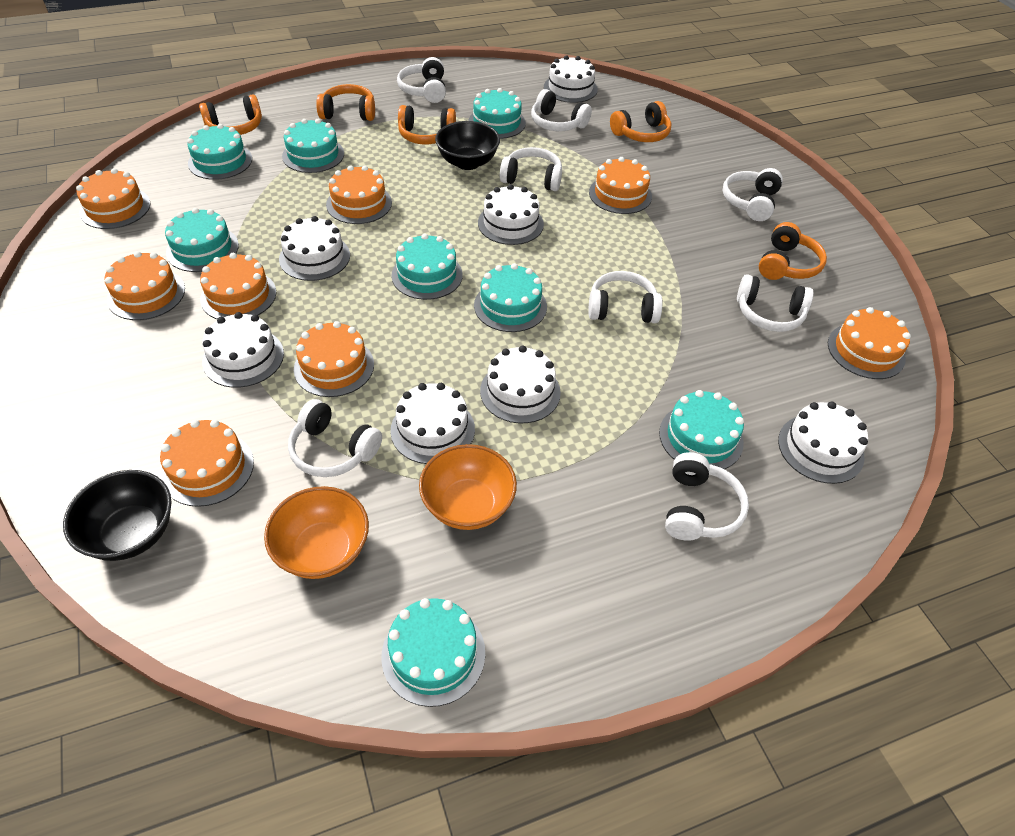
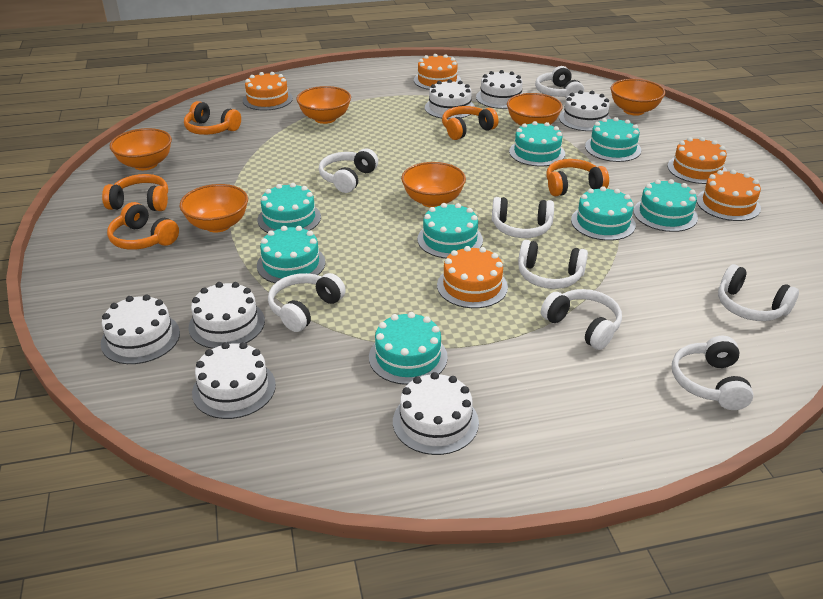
black bowl: 2 -> 0
orange bowl: 2 -> 6
orange cake: 8 -> 5

